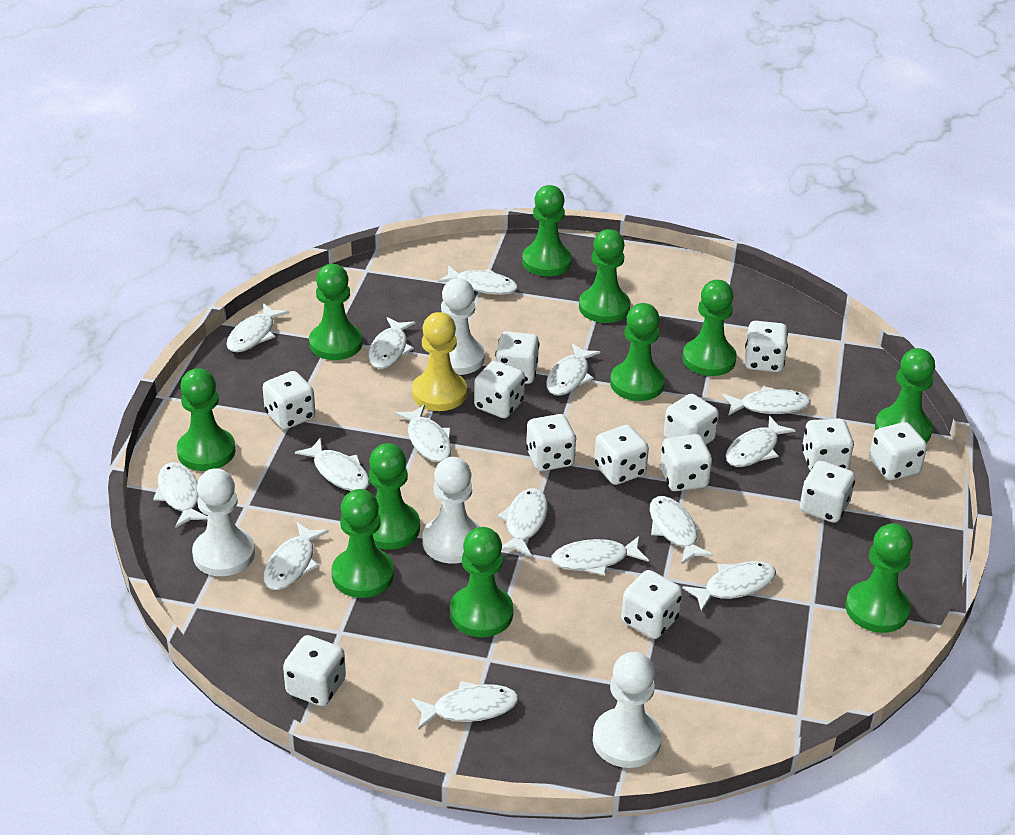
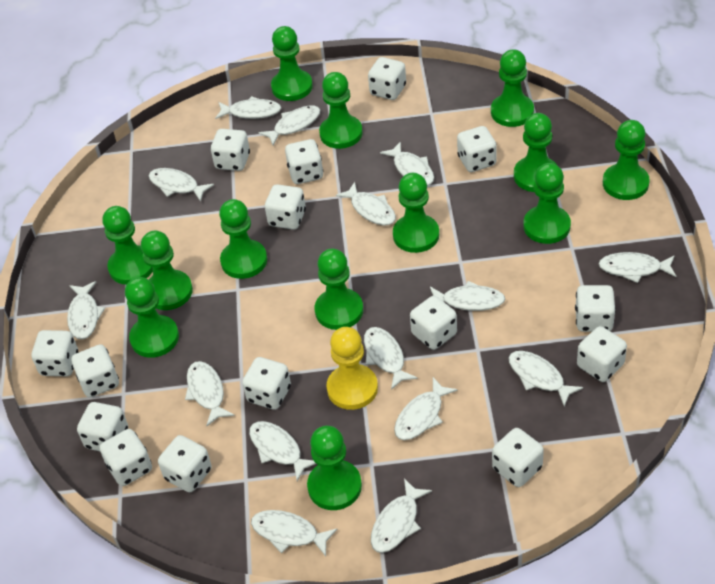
green pawn: 11 -> 13
white dice: 13 -> 15
white pawn: 4 -> 0

